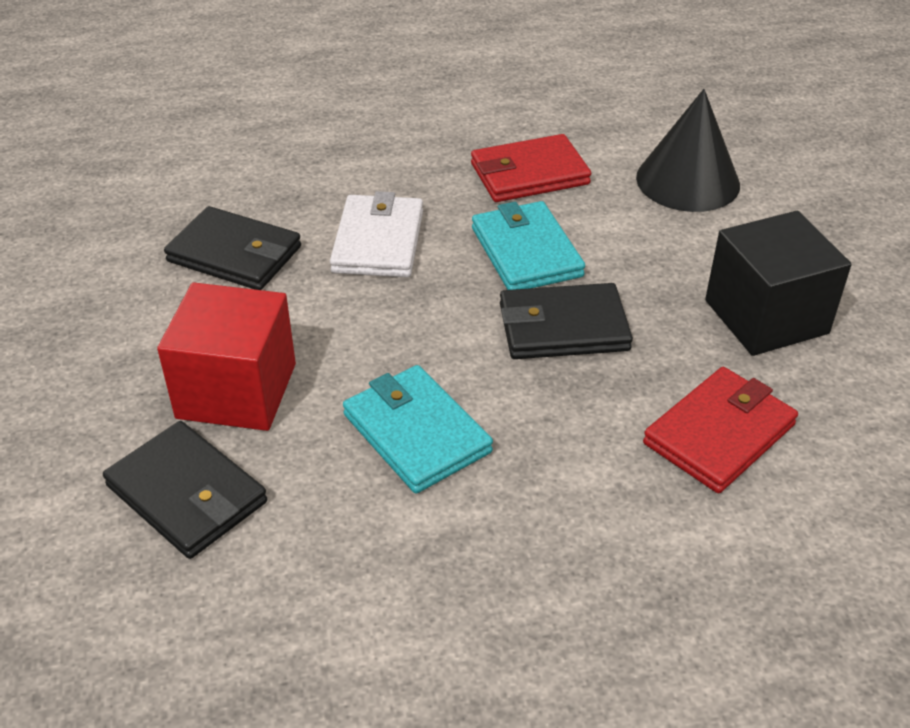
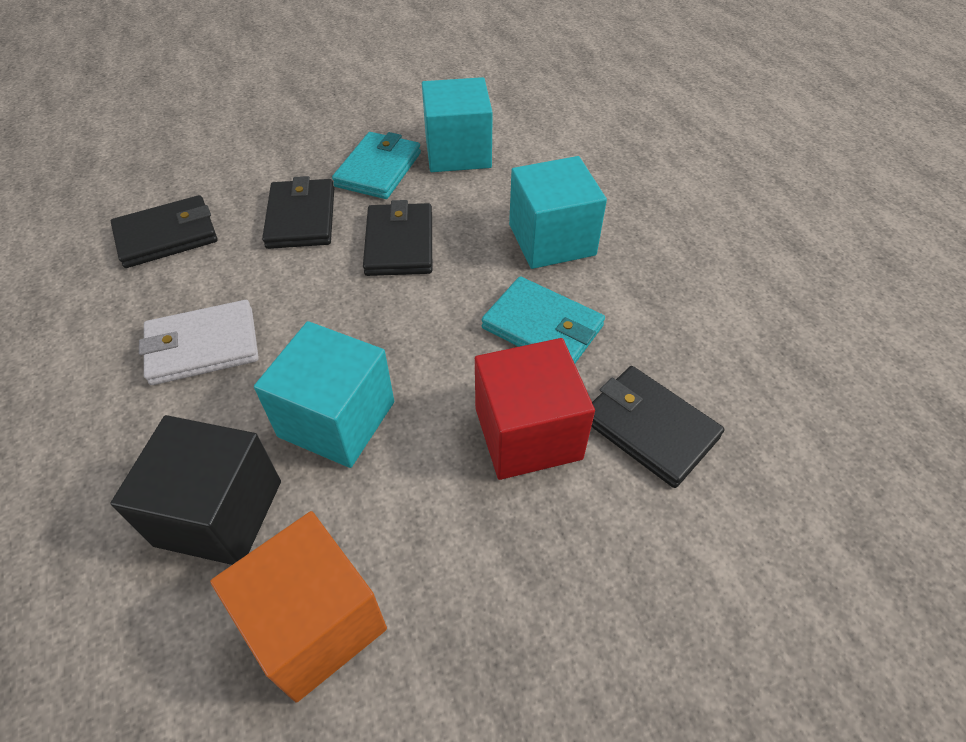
black cone: 1 -> 0
black wallet: 3 -> 4
orange cube: 0 -> 1
red wallet: 2 -> 0
turquoise cube: 0 -> 3

